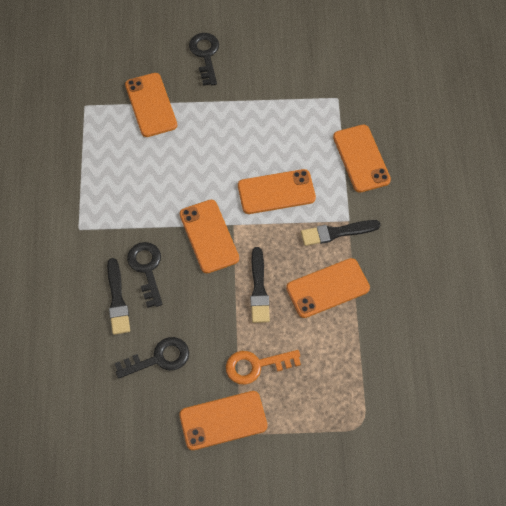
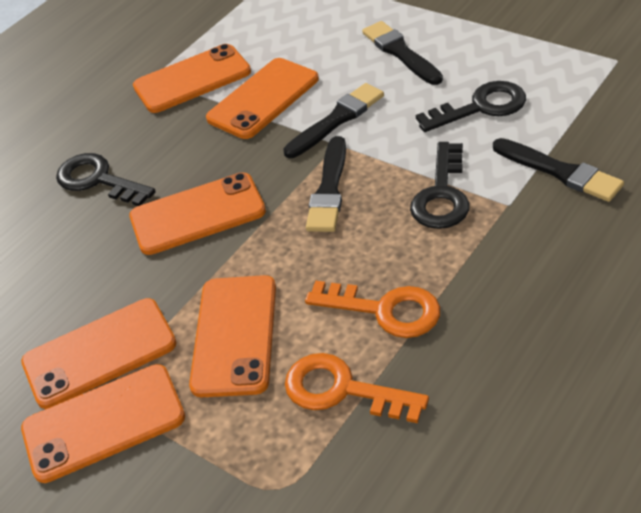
black brush: 3 -> 4
orange key: 1 -> 2

